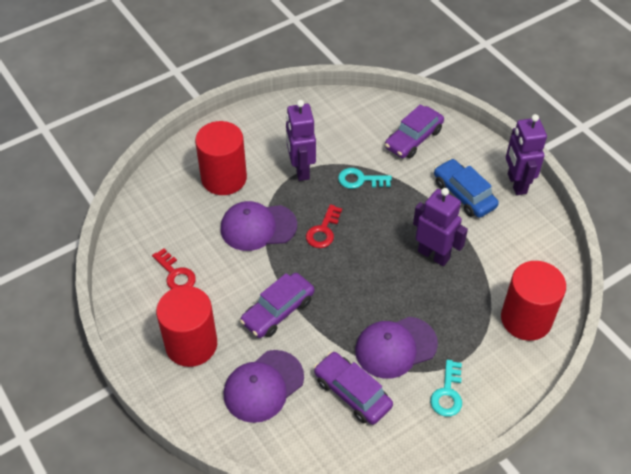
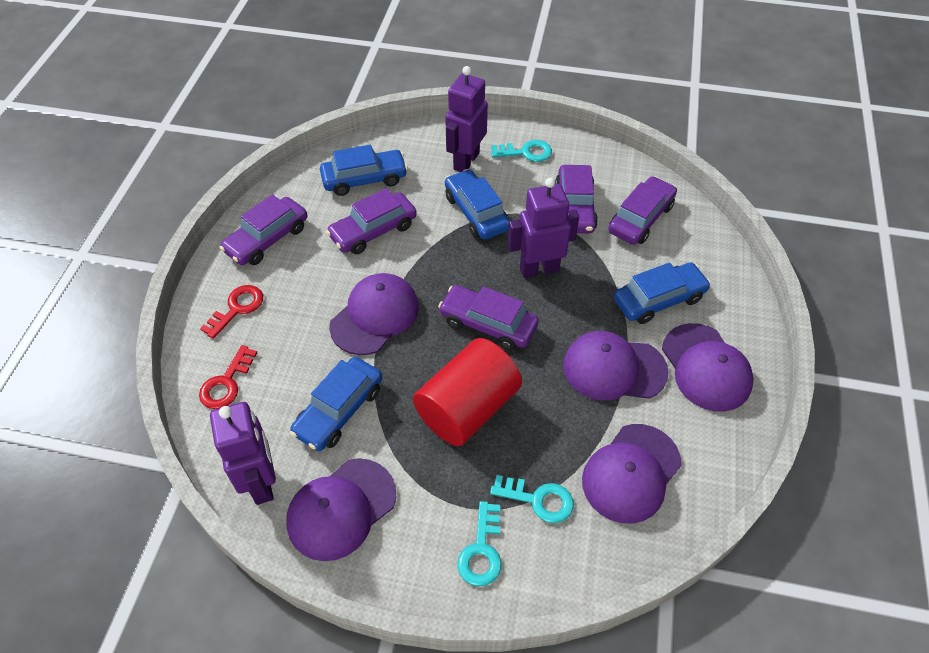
blue car: 1 -> 4
purple cap: 3 -> 5
purple car: 3 -> 5
red cylinder: 3 -> 1
turquoise key: 2 -> 3

